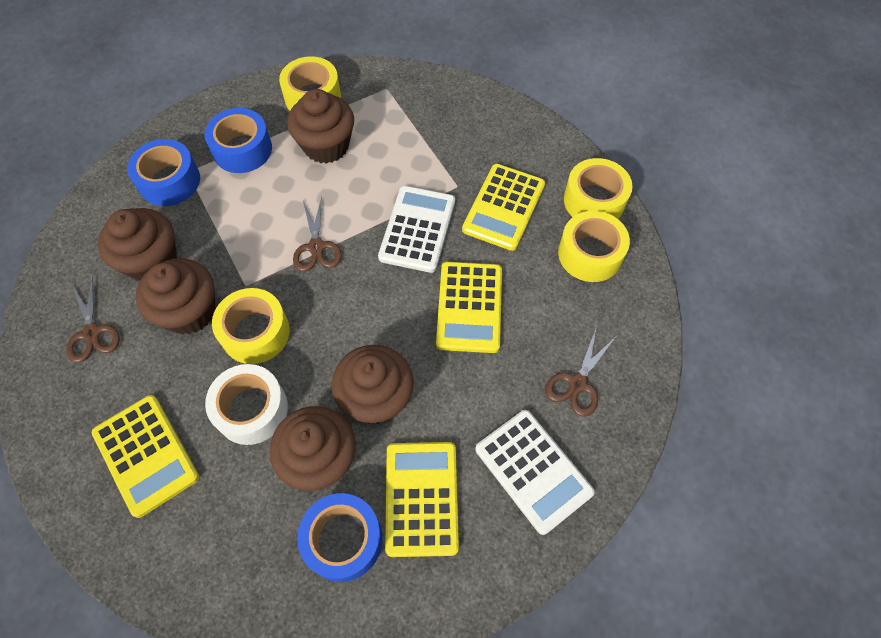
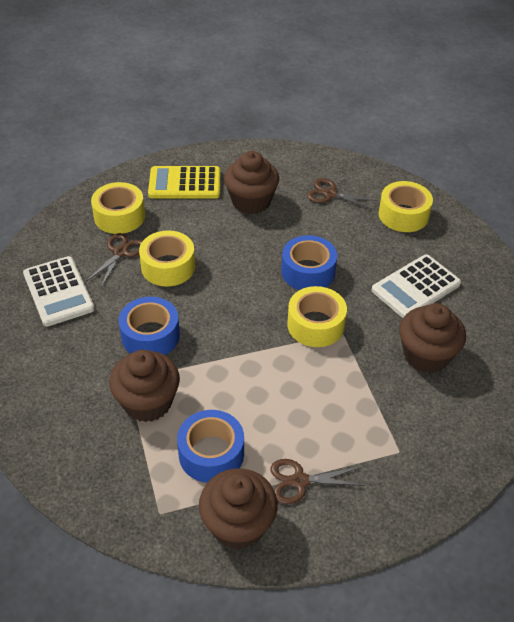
brown cupcake: 5 -> 4
white tape: 1 -> 0
yellow calculator: 4 -> 1

